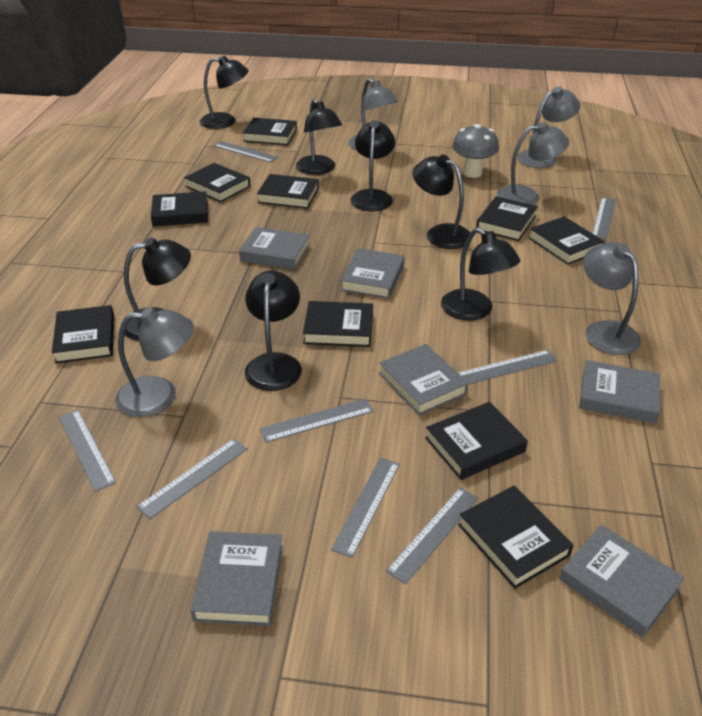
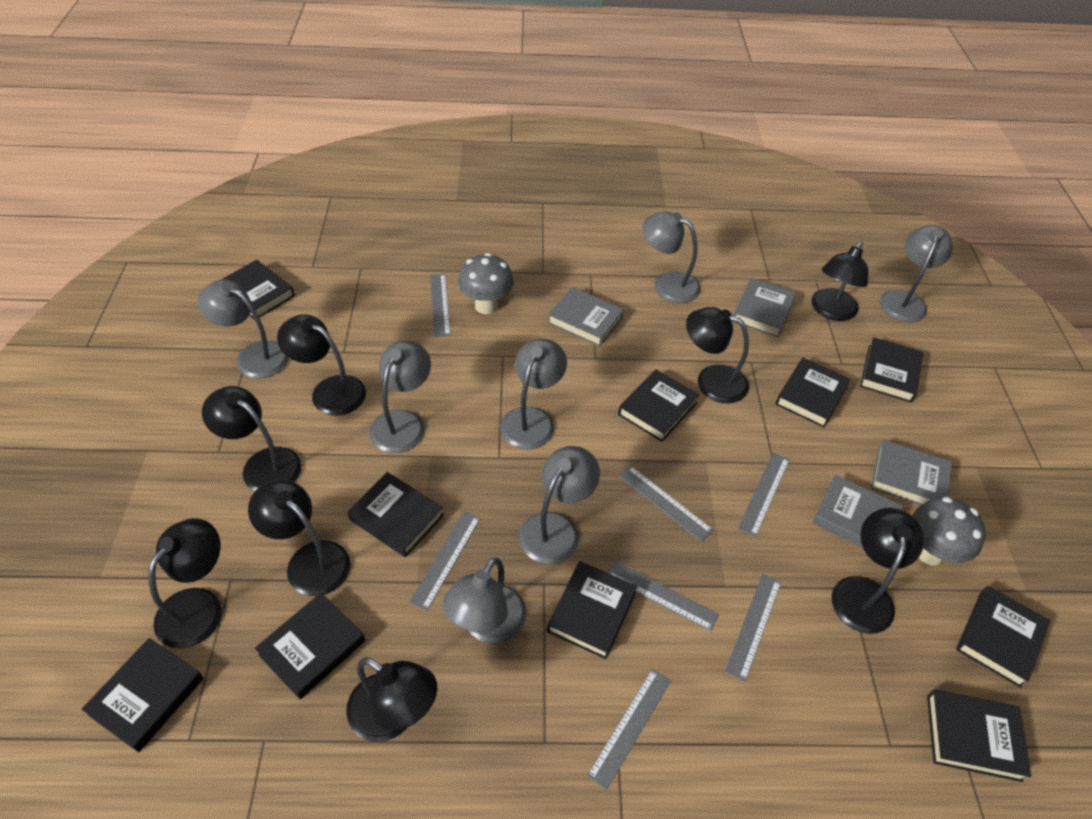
black lamp: 7 -> 8
grey book: 6 -> 4
grey lamp: 5 -> 7
grey mushroom: 1 -> 2
grey ruler: 8 -> 7

